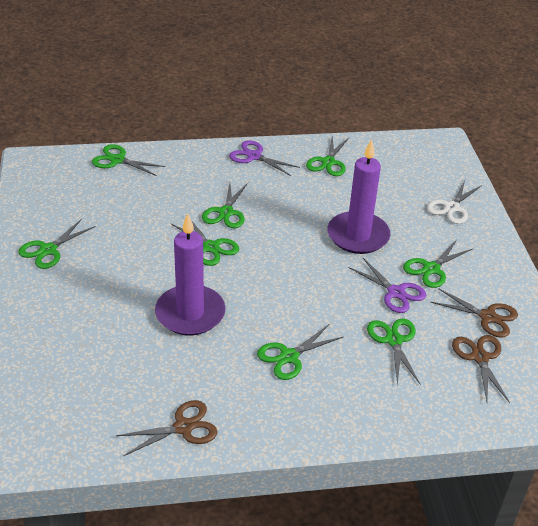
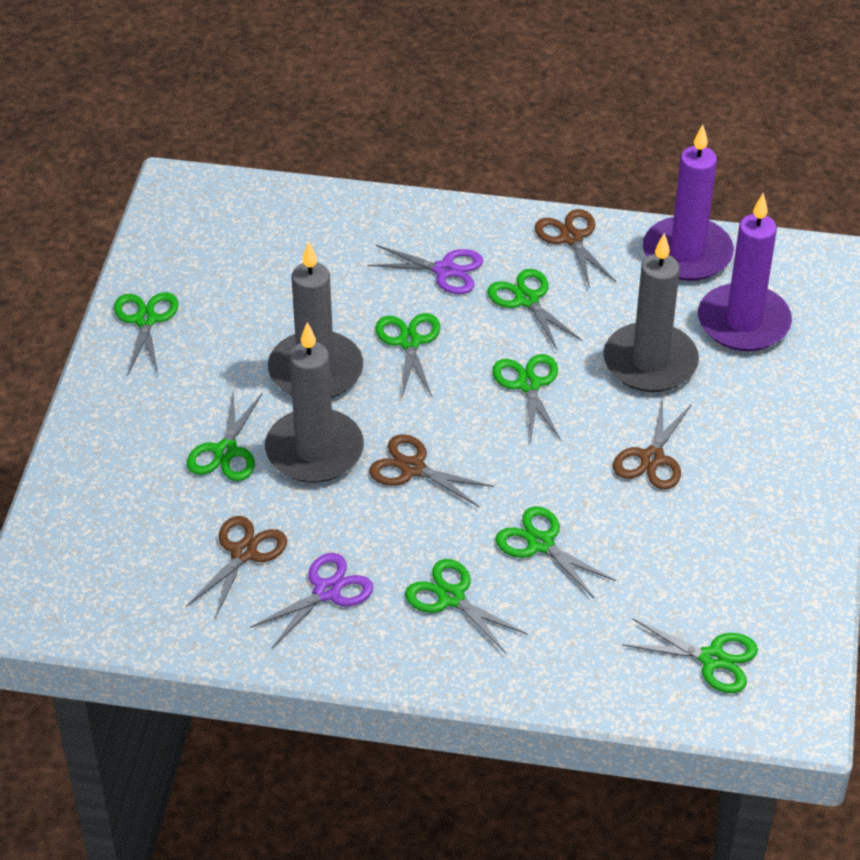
brown scissors: 3 -> 4
grey candle: 0 -> 3
white scissors: 1 -> 0

